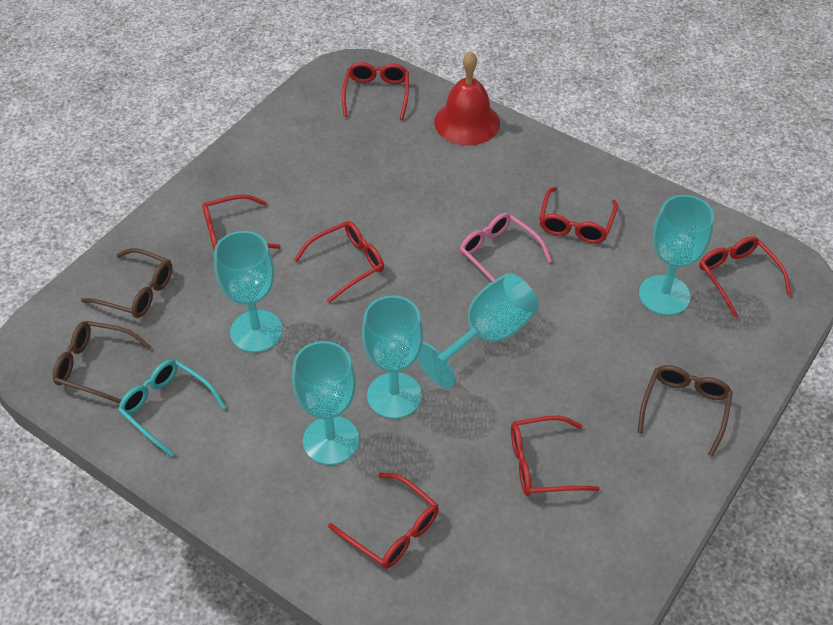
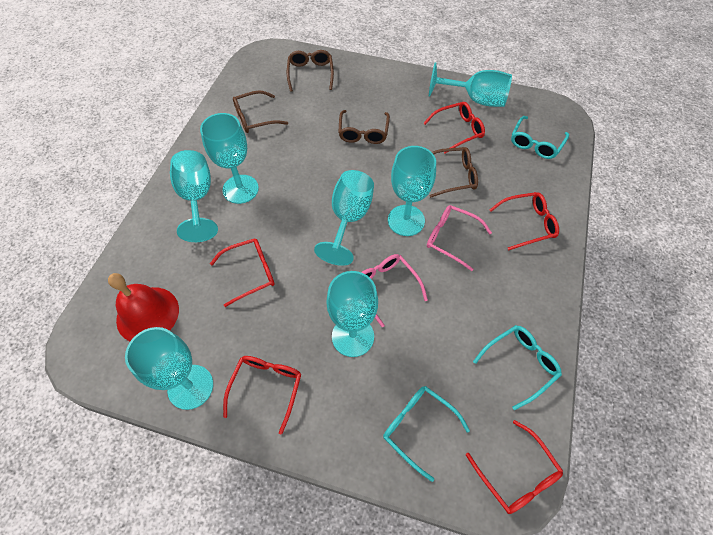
brown glasses: 3 -> 4
pink glasses: 1 -> 2
red glasses: 7 -> 5
turquoise glasses: 1 -> 3
turquoise goblet: 5 -> 7

